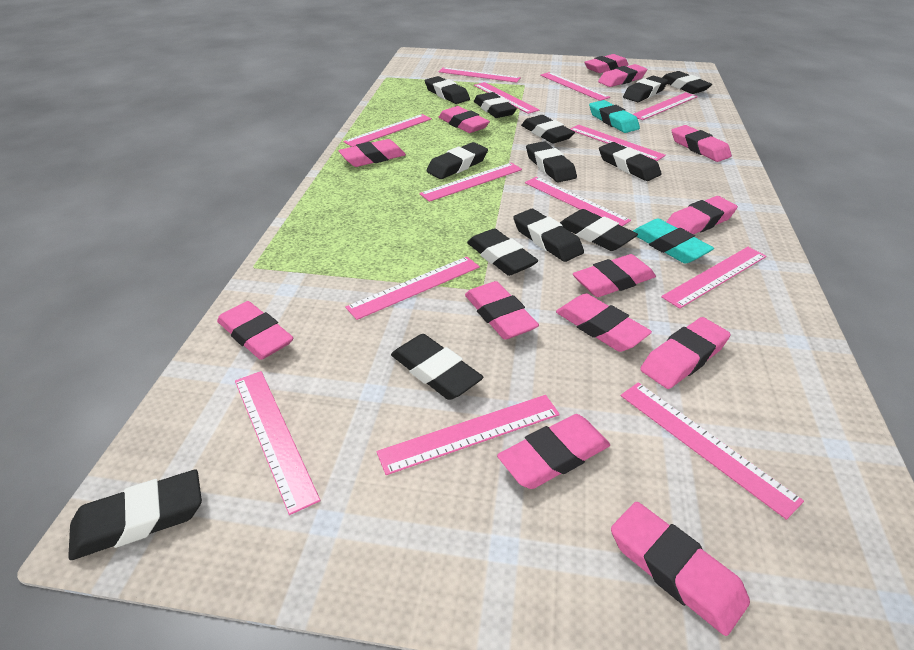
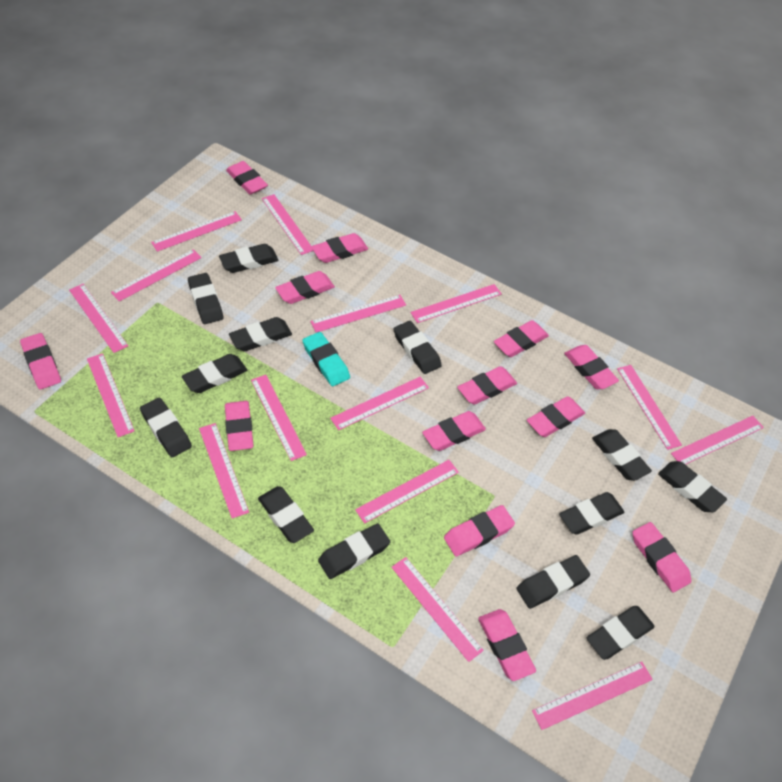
pink ruler: 13 -> 15
turquoise eraser: 2 -> 1

